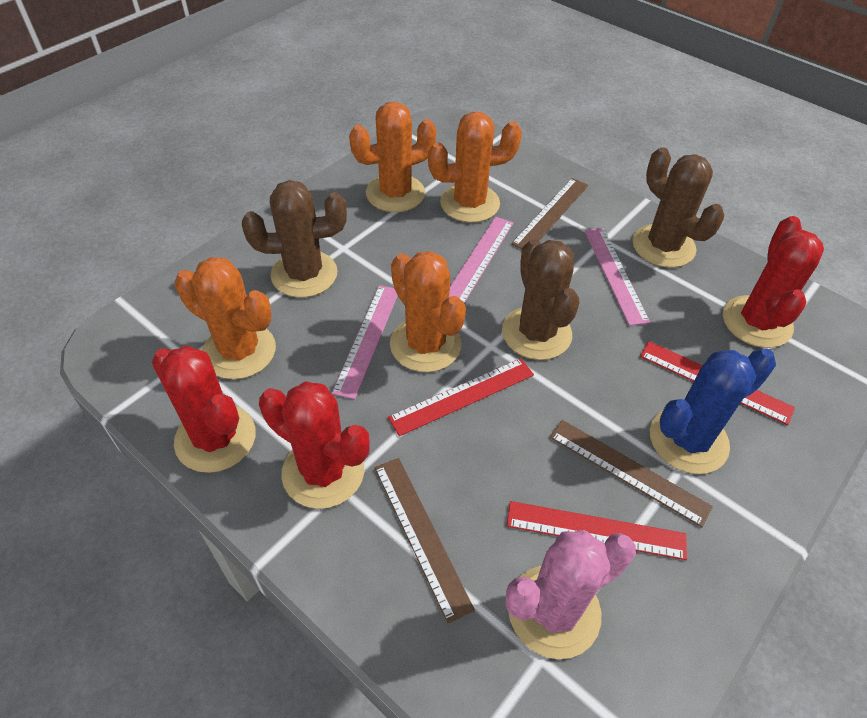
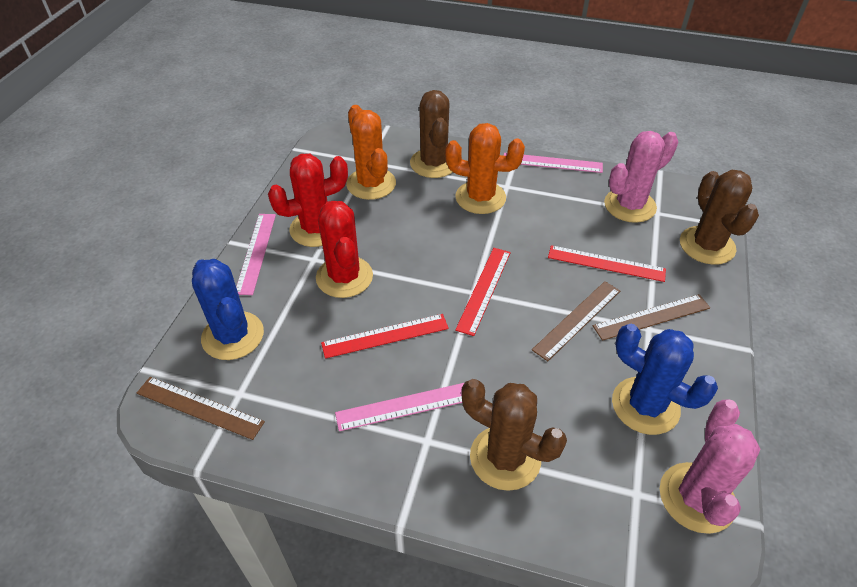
blue cactus: 1 -> 2
orange cactus: 4 -> 2
pink cactus: 1 -> 2
red cactus: 3 -> 2

